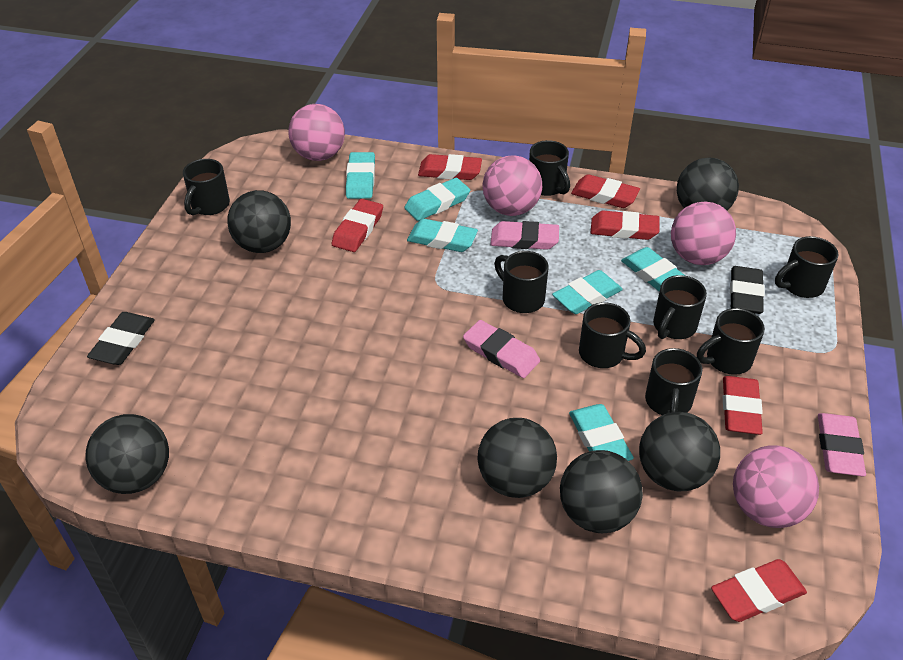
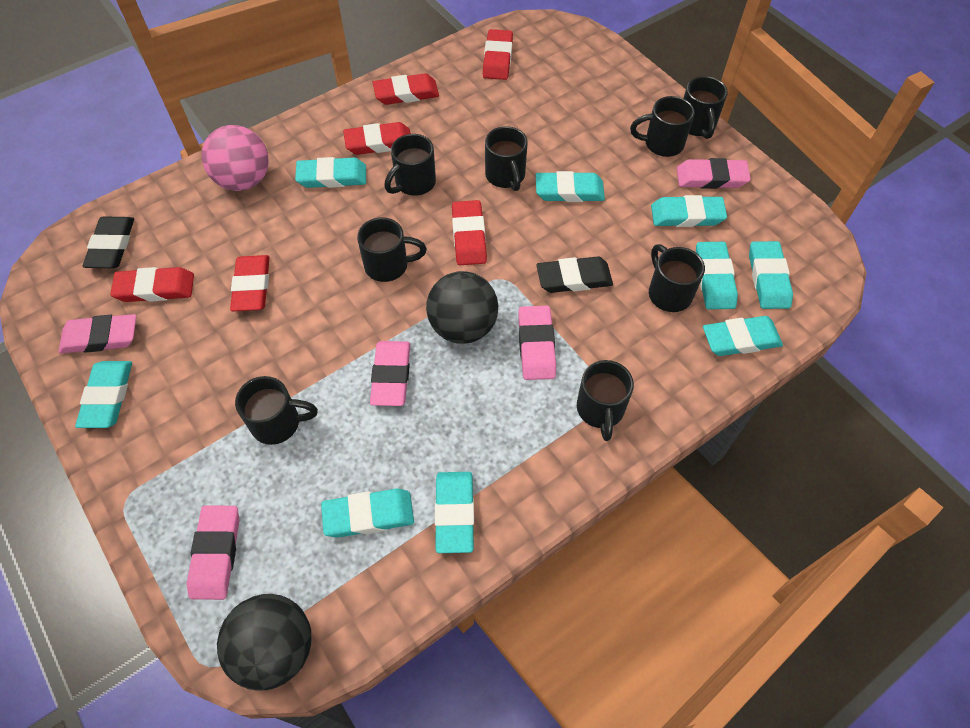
black ball: 6 -> 2
pink ball: 4 -> 1
pink eraser: 3 -> 5
turquoise eraser: 6 -> 9

